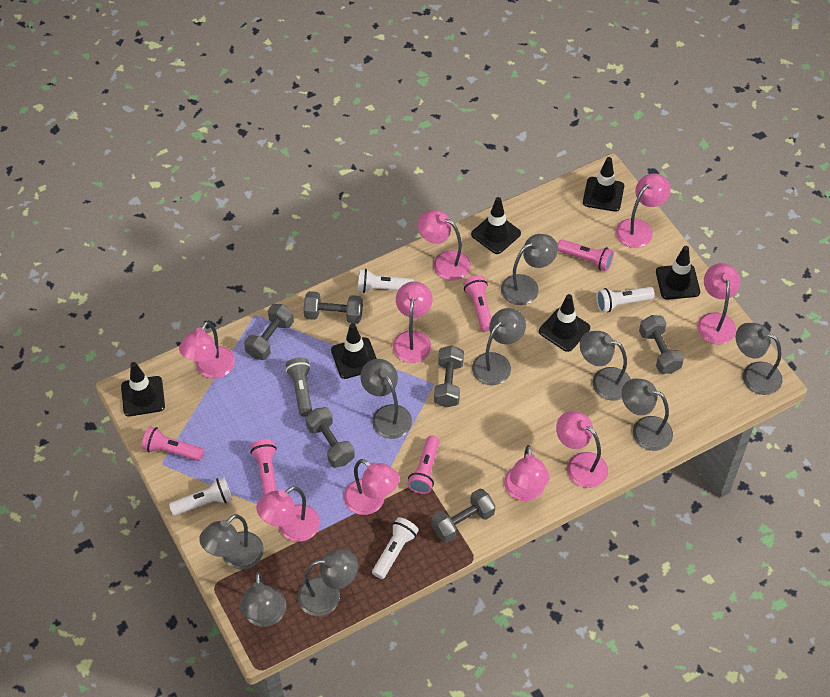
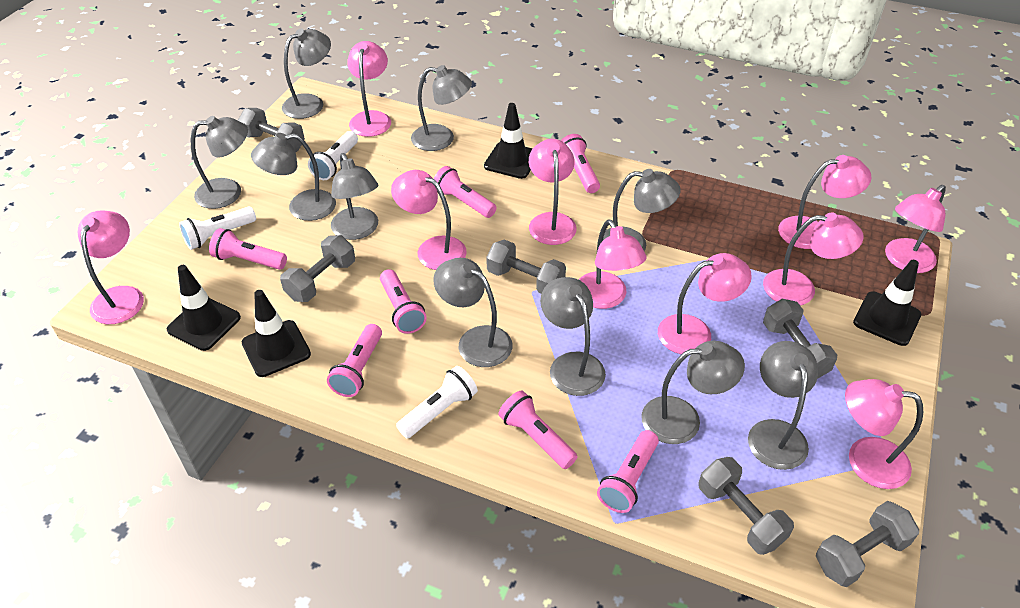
black traffic cone: 6 -> 4
grey flashlight: 1 -> 0
grey lamp: 9 -> 10
pink flashlight: 5 -> 7
pink lamp: 9 -> 10
white flashlight: 4 -> 3

